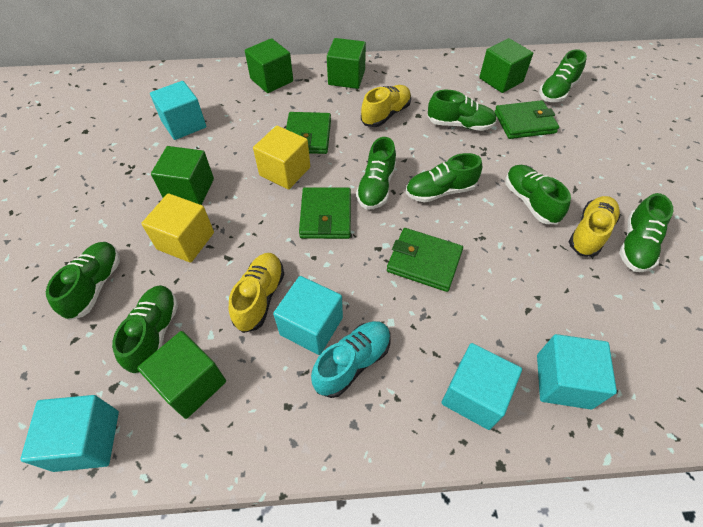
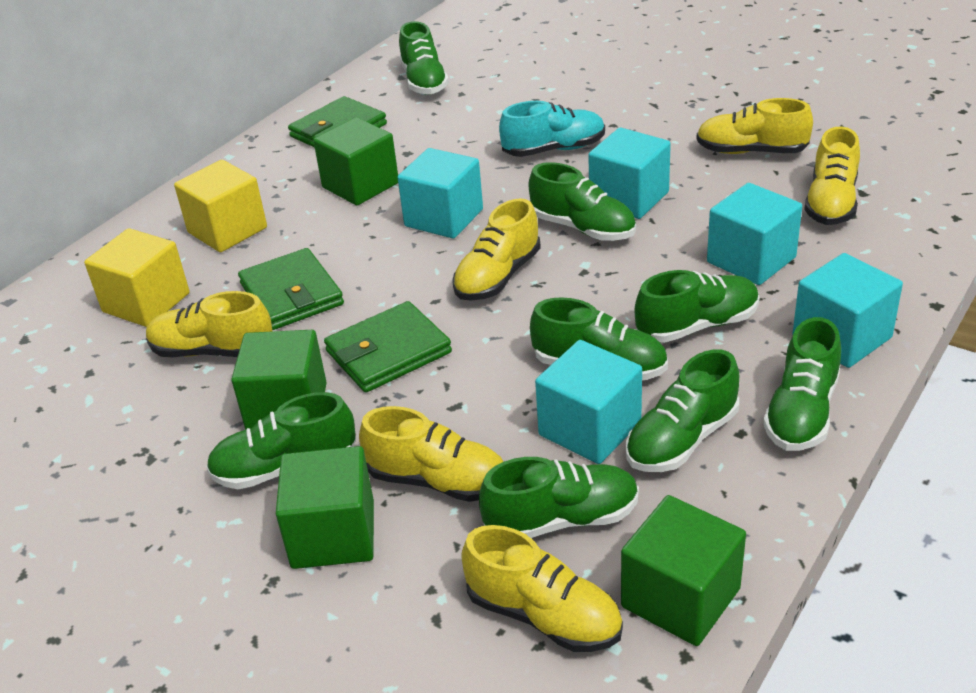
green cube: 5 -> 4
green wallet: 4 -> 3
yellow shoe: 3 -> 6

